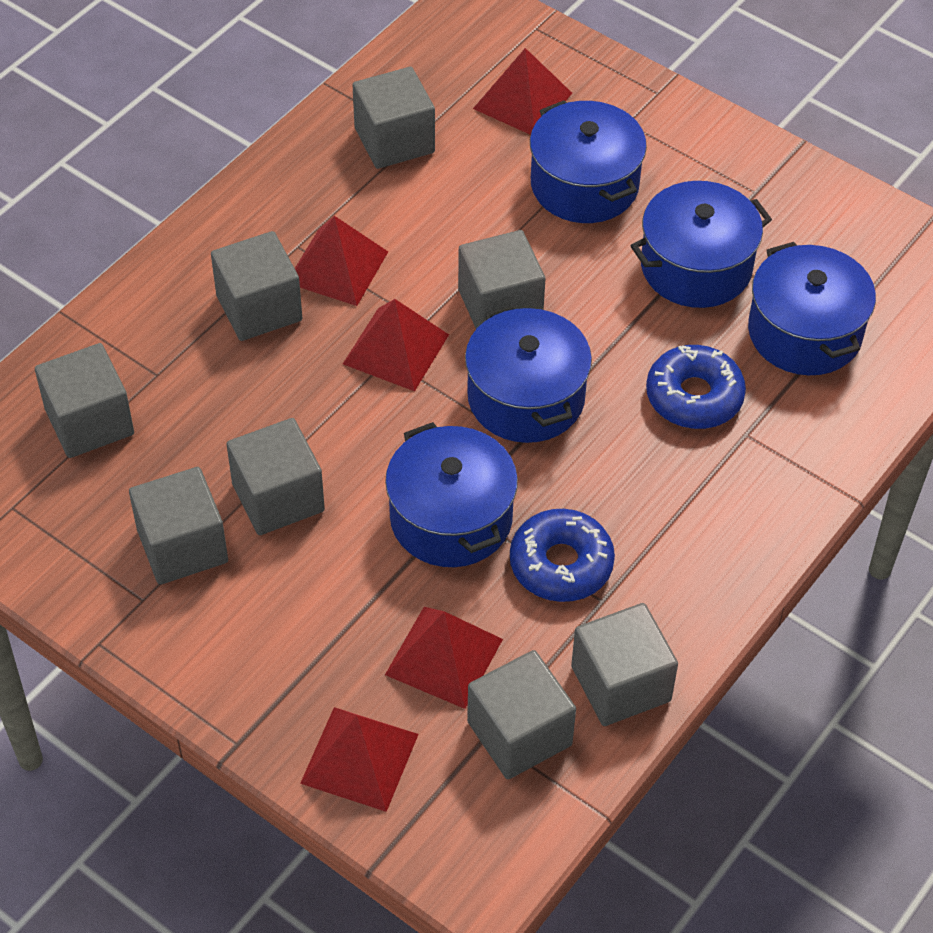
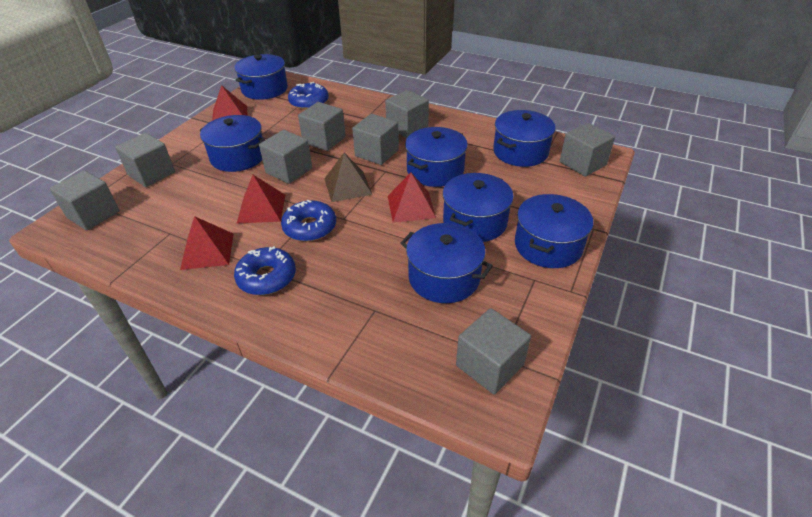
blue donut: 2 -> 3
blue pot: 5 -> 7
brown pyramid: 0 -> 1
red pyramid: 5 -> 4

